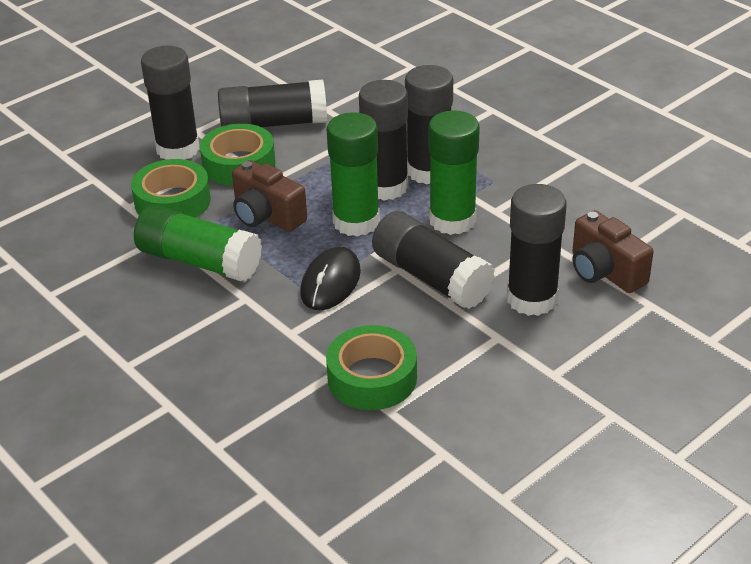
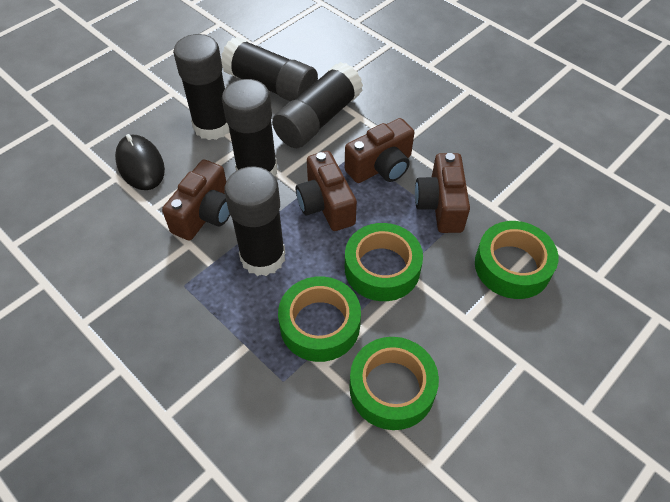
black glue stick: 6 -> 5
brown camera: 2 -> 4
green glue stick: 3 -> 0
green tape: 3 -> 4

